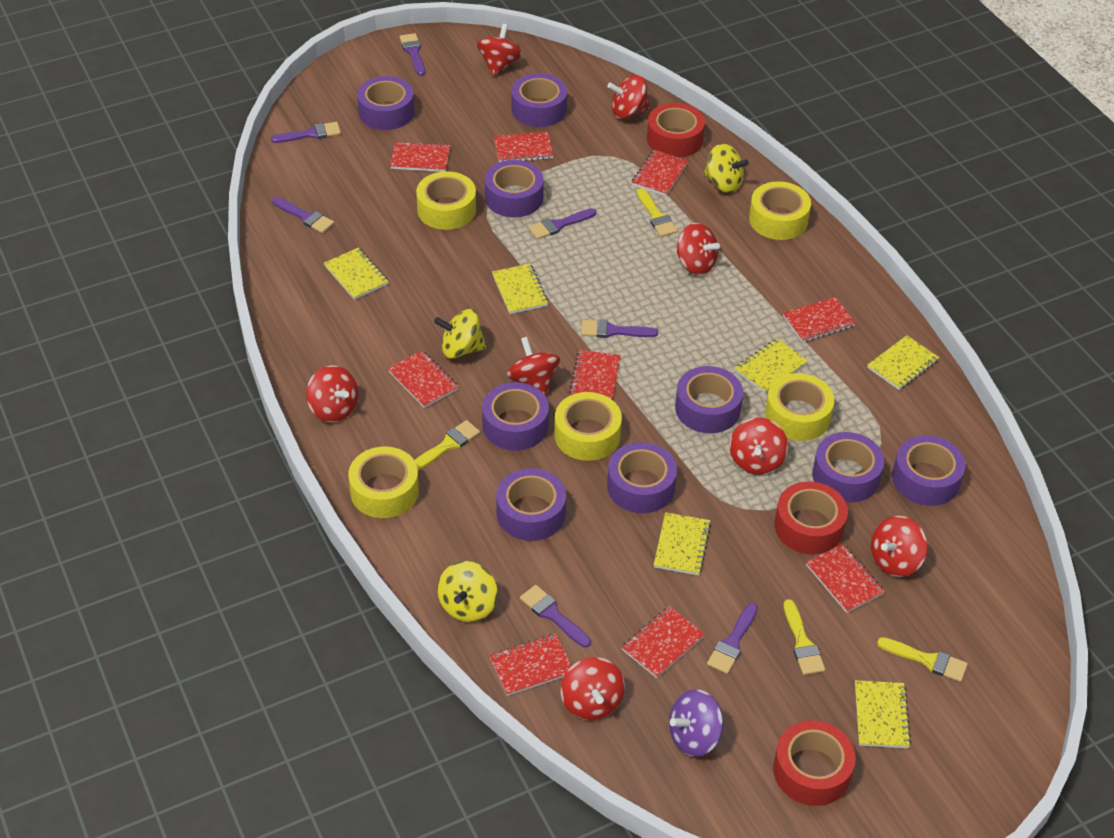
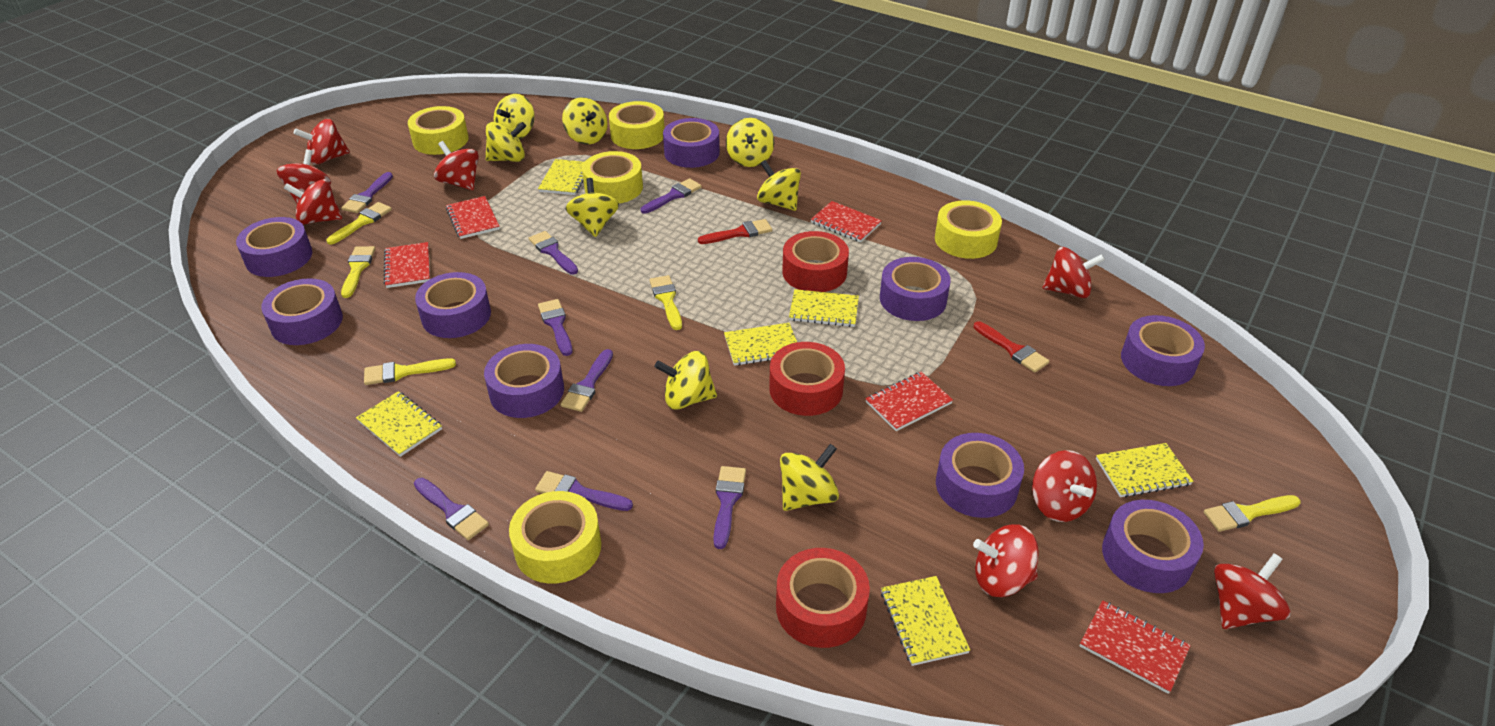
purple brush: 7 -> 8
purple spinning top: 1 -> 0
red brush: 0 -> 2
red notebook: 9 -> 5
yellow brush: 4 -> 5
yellow spinning top: 3 -> 8

